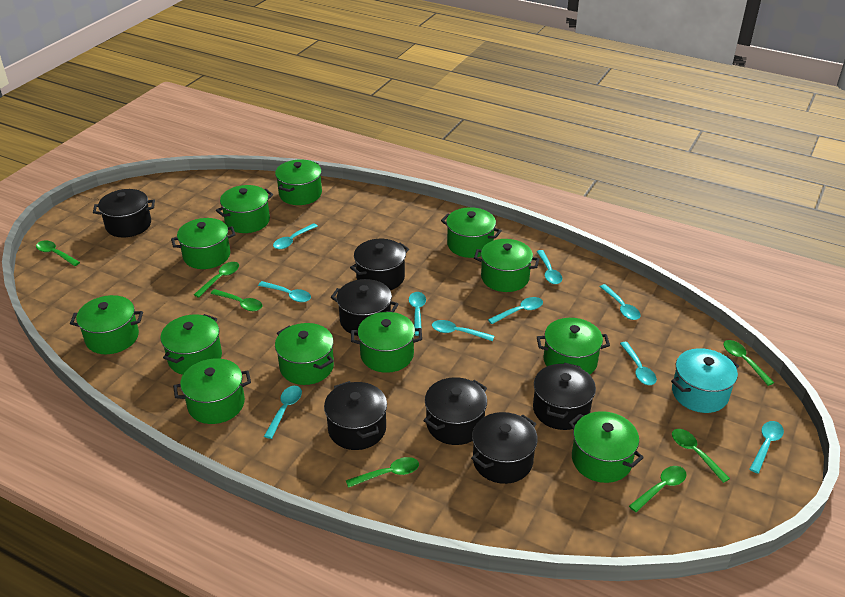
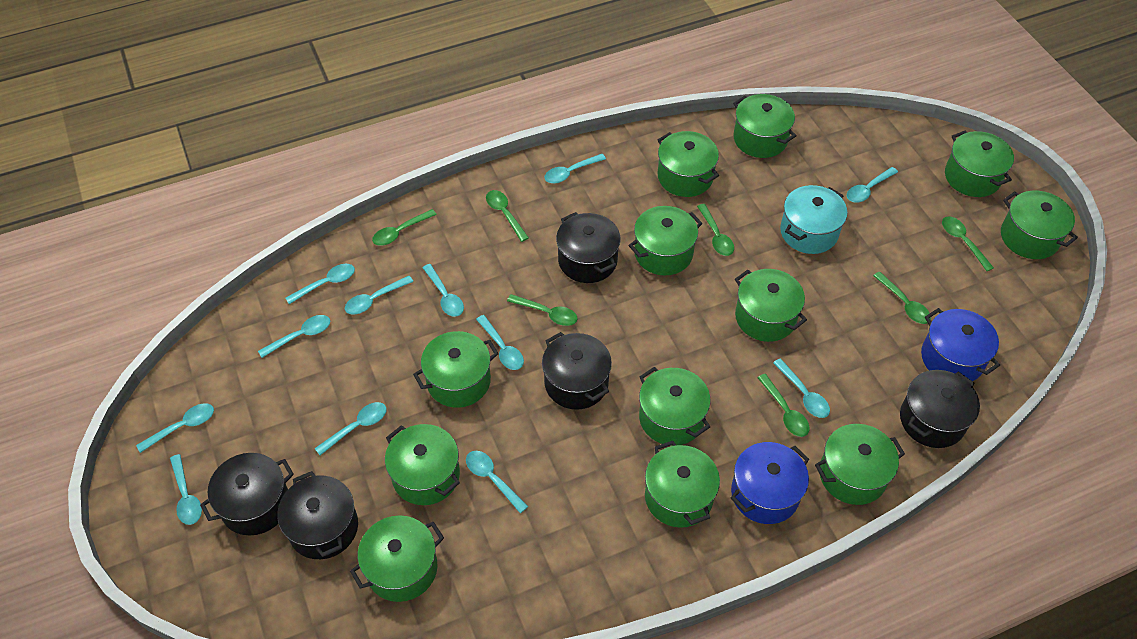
black pot: 7 -> 5
blue pot: 0 -> 2
turquoise spoon: 10 -> 12

